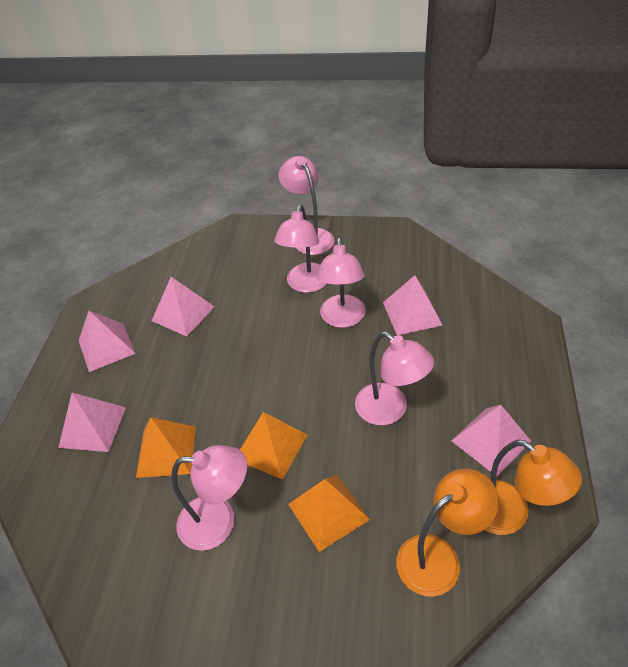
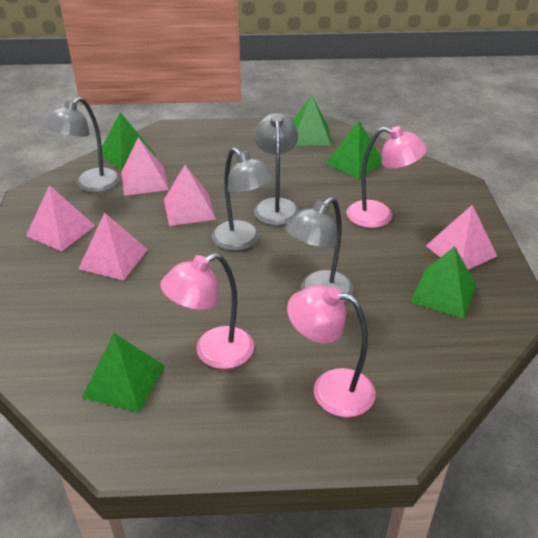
green pyramid: 0 -> 5
grey lamp: 0 -> 4
orange lamp: 2 -> 0
orange pyramid: 3 -> 0
pink lamp: 5 -> 3

